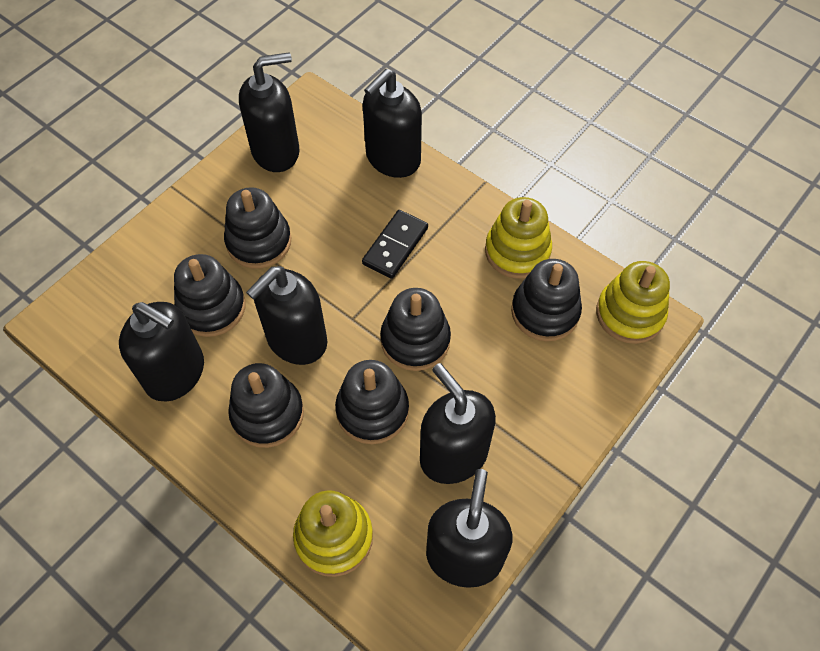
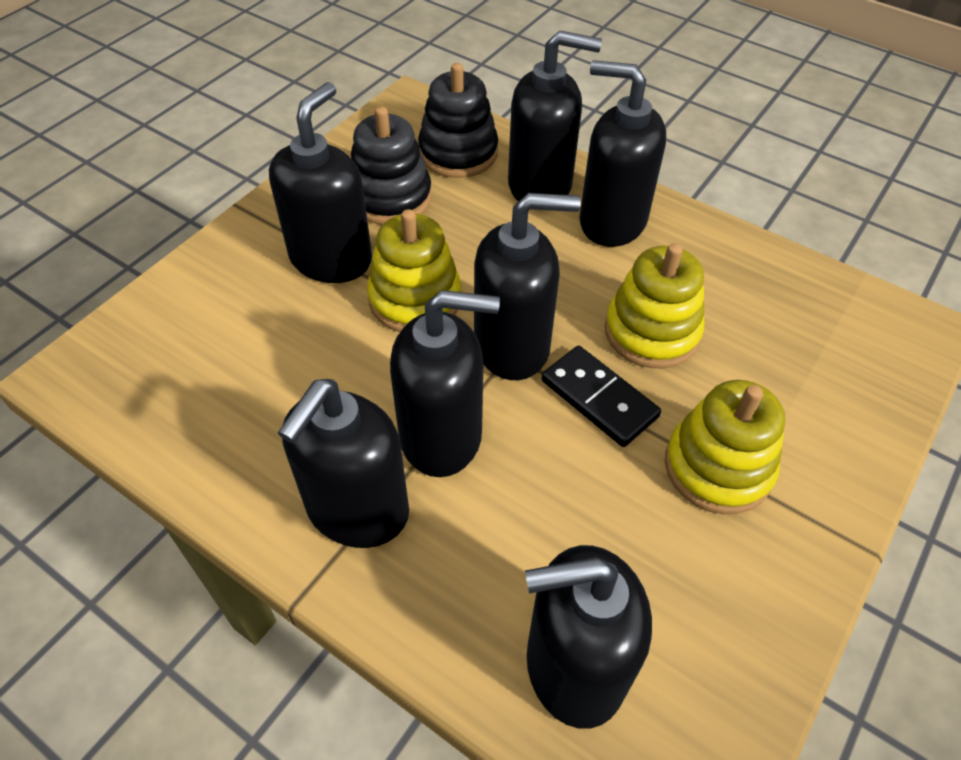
black soap dispenser: 6 -> 7
black stacking toy: 6 -> 2

